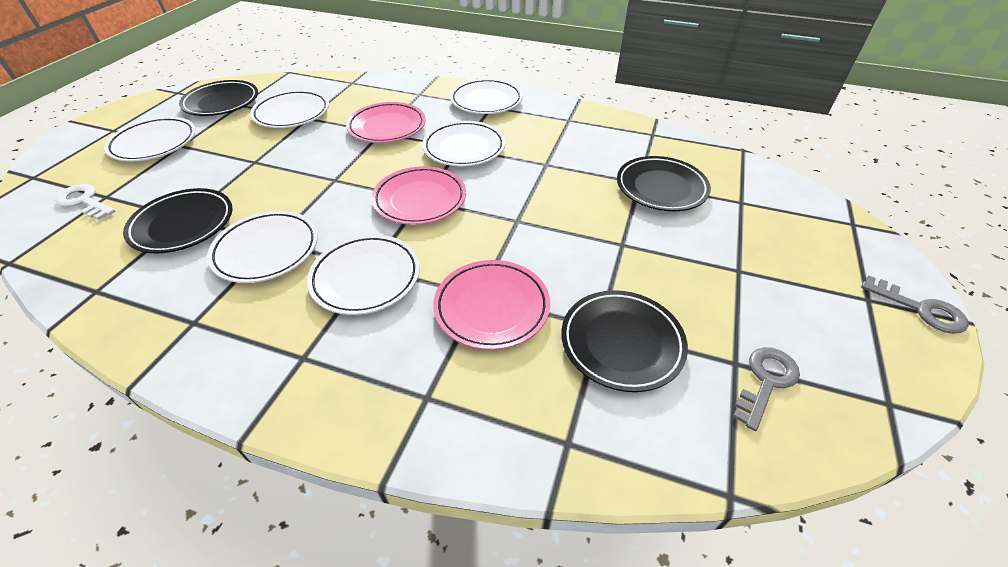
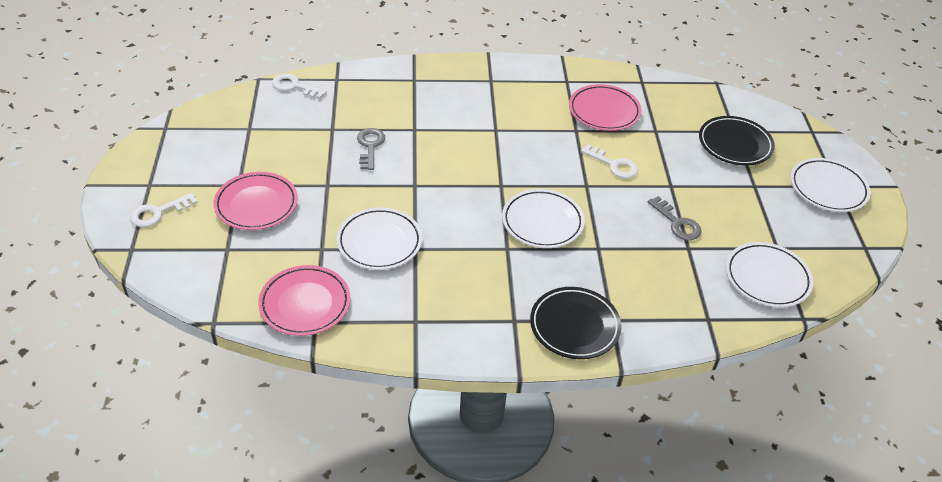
black plate: 4 -> 2
white key: 1 -> 3
white plate: 6 -> 4

